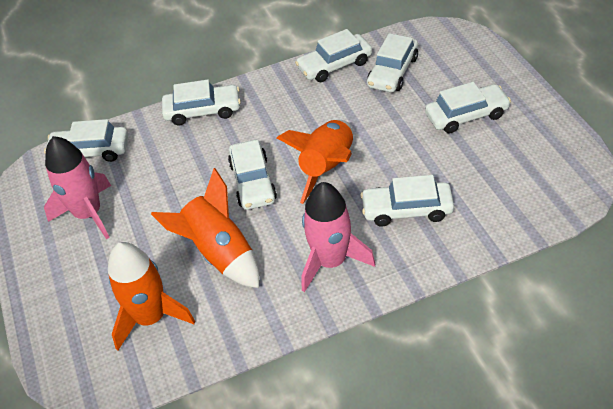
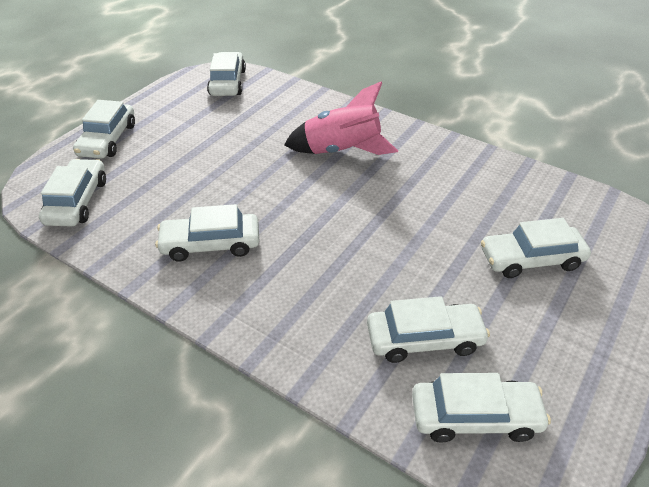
orange rocket: 3 -> 0
pink rocket: 2 -> 1

